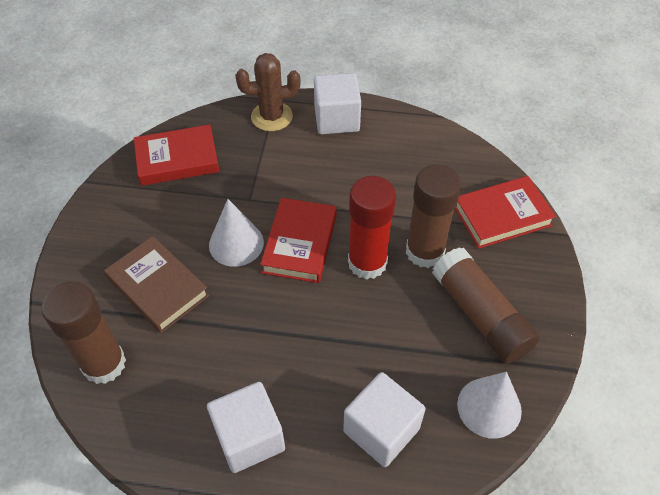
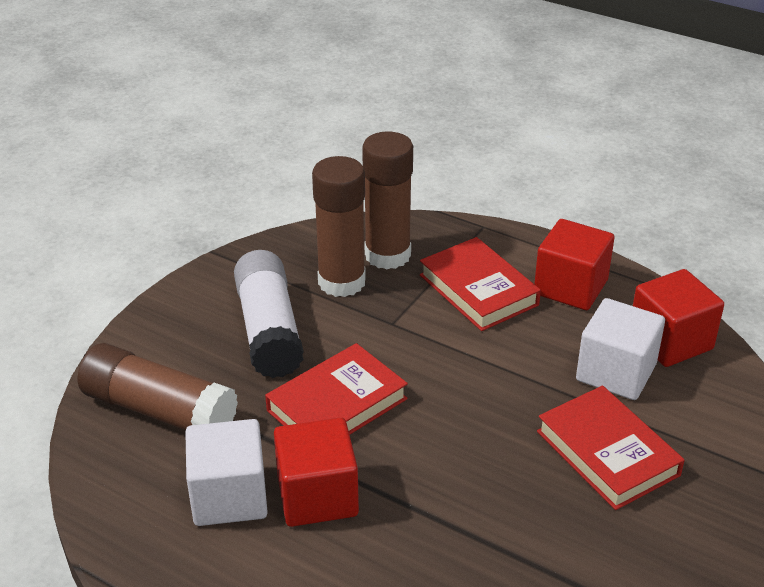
brown book: 1 -> 0
brown cactus: 1 -> 0
red cube: 0 -> 3
red glue stick: 1 -> 0
white cone: 2 -> 0
white cube: 3 -> 2
white glue stick: 0 -> 1

